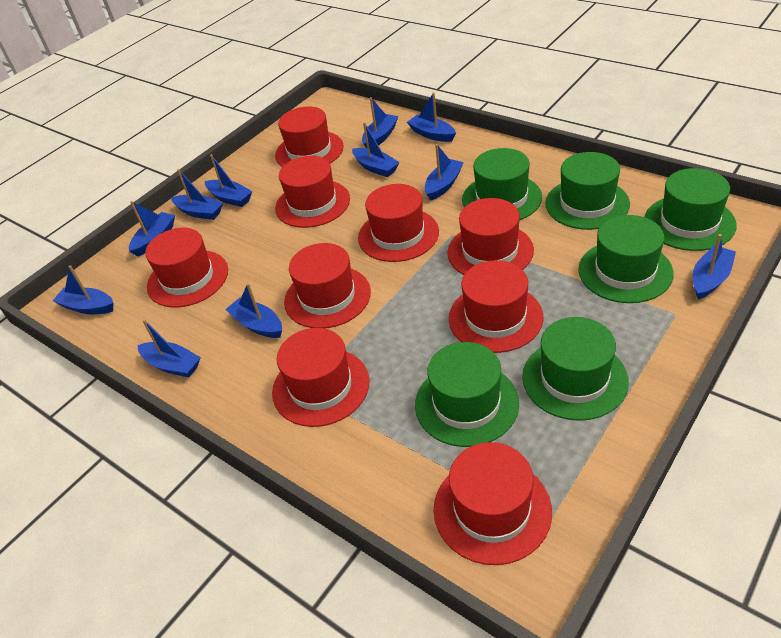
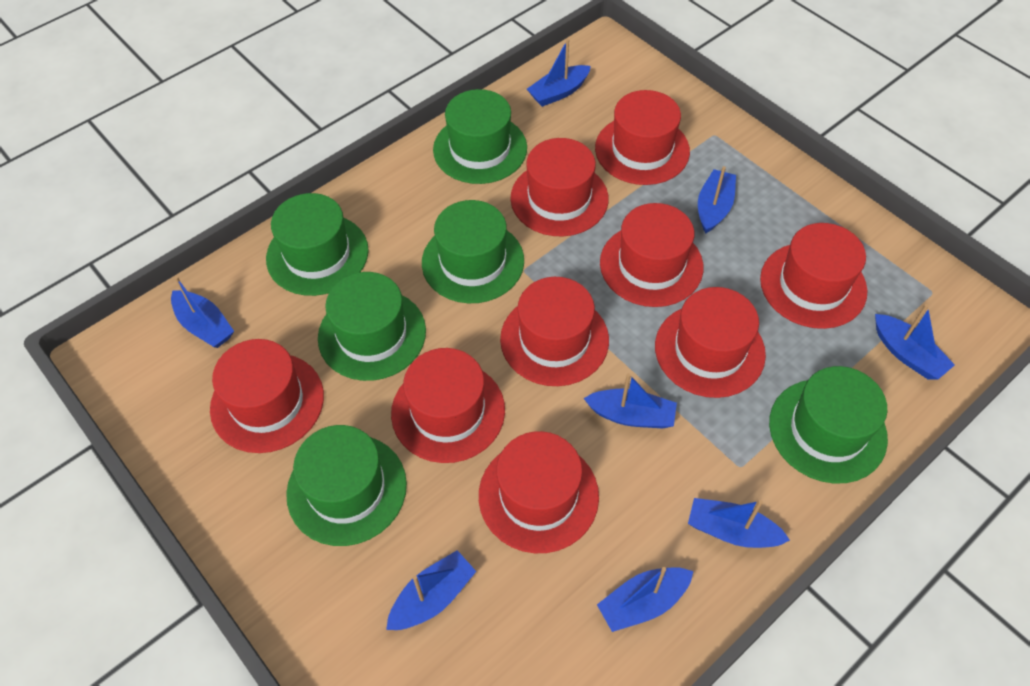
blue boat: 11 -> 8

